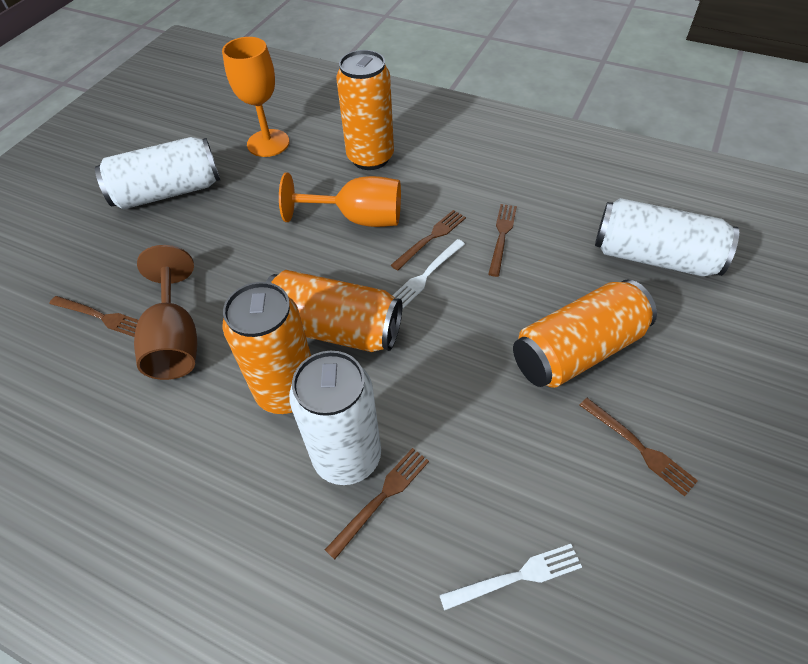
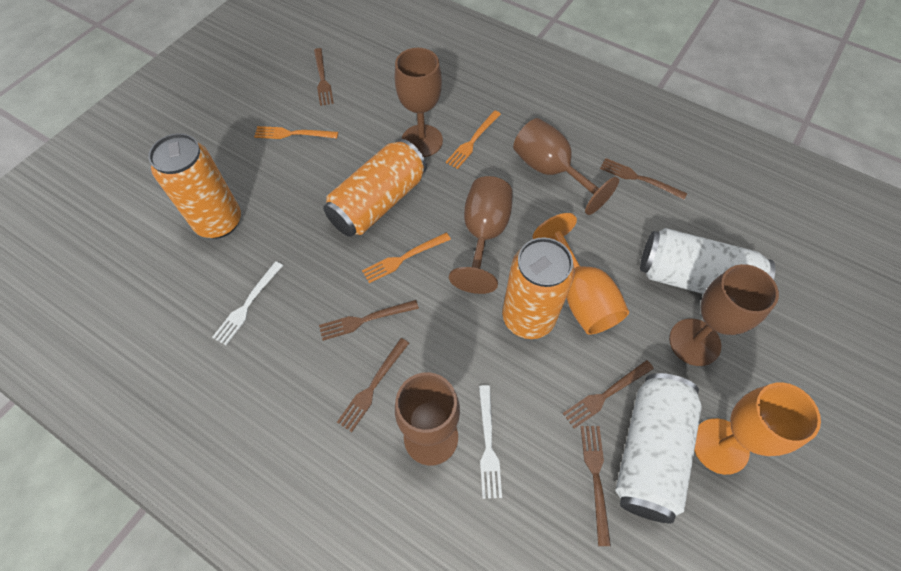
brown fork: 5 -> 6
brown goblet: 1 -> 5
orange can: 4 -> 3
orange fork: 0 -> 3
white can: 3 -> 2

